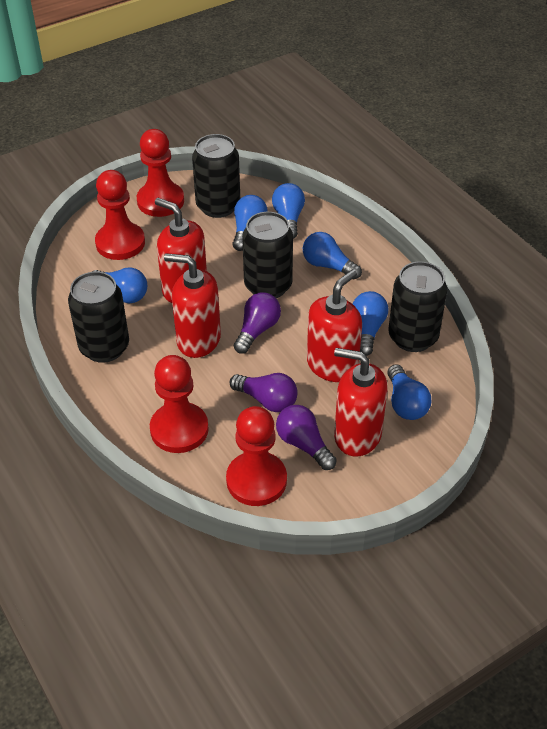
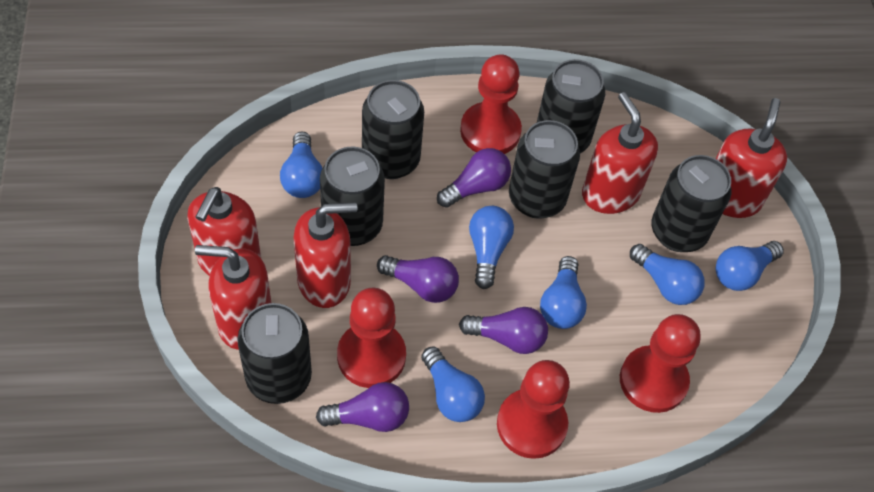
black can: 4 -> 6
purple light bulb: 3 -> 4
red soap dispenser: 4 -> 5

